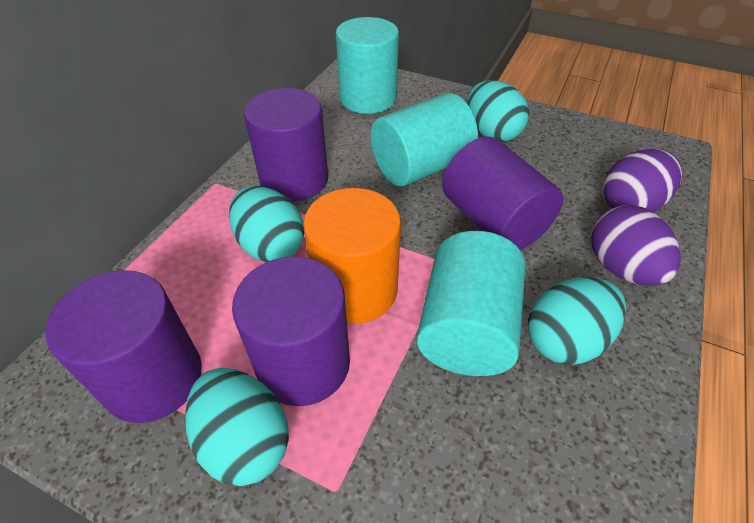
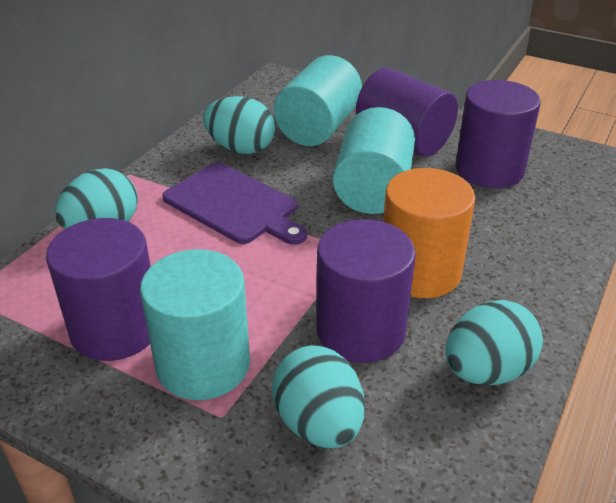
purple cutting board: 0 -> 1
purple egg: 2 -> 0

